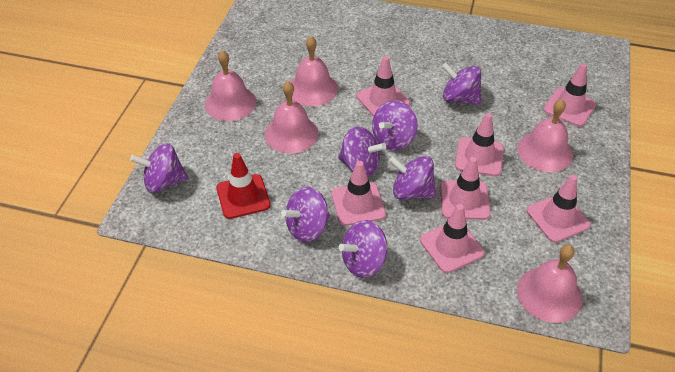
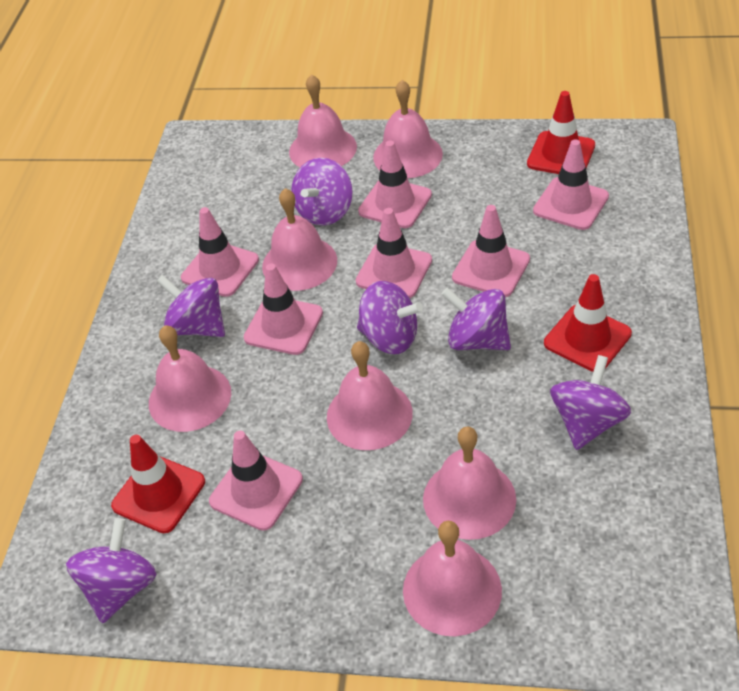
pink bell: 5 -> 7
purple spinning top: 7 -> 6
red traffic cone: 1 -> 3

